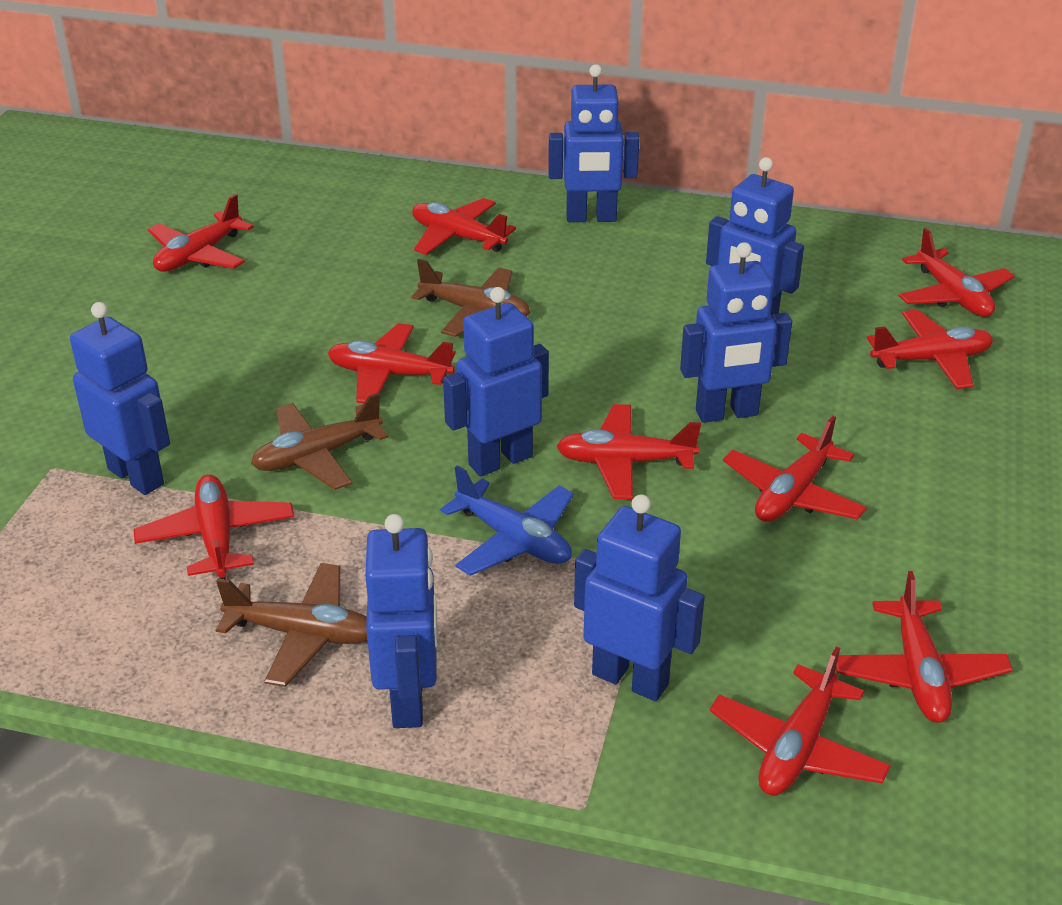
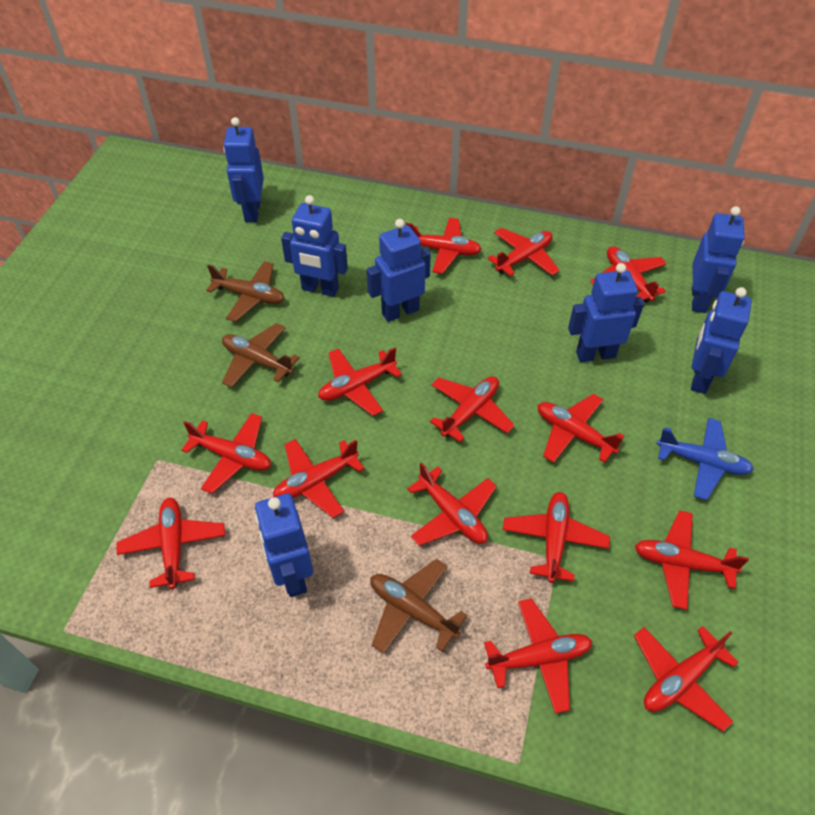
red plane: 10 -> 14

